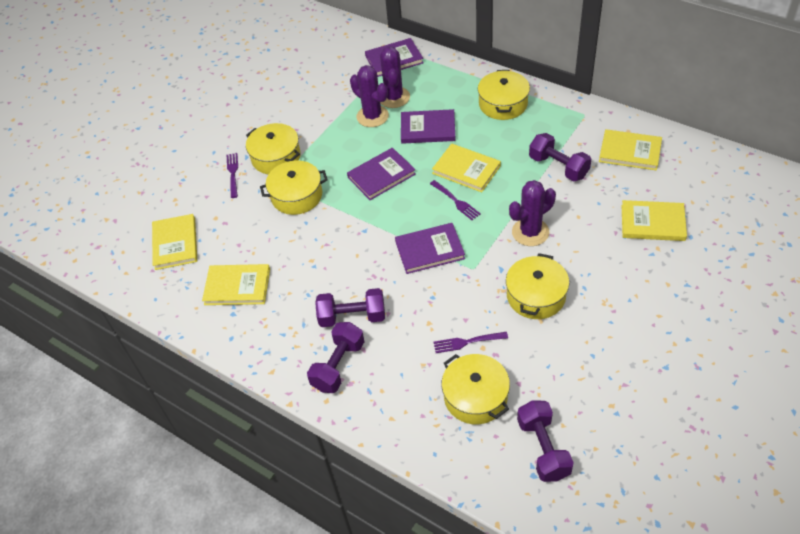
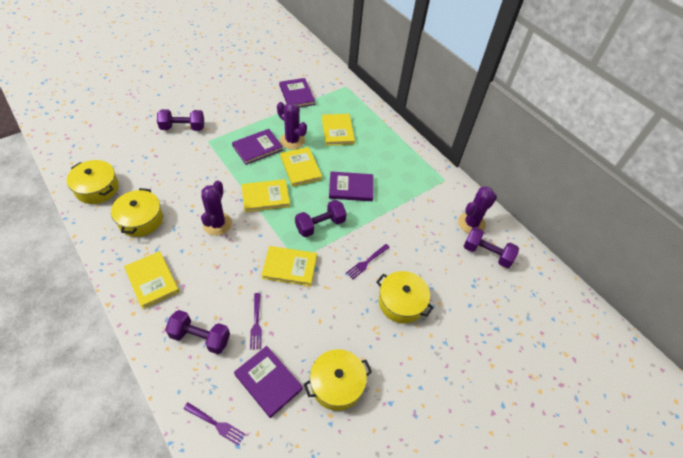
yellow pot: 5 -> 4

